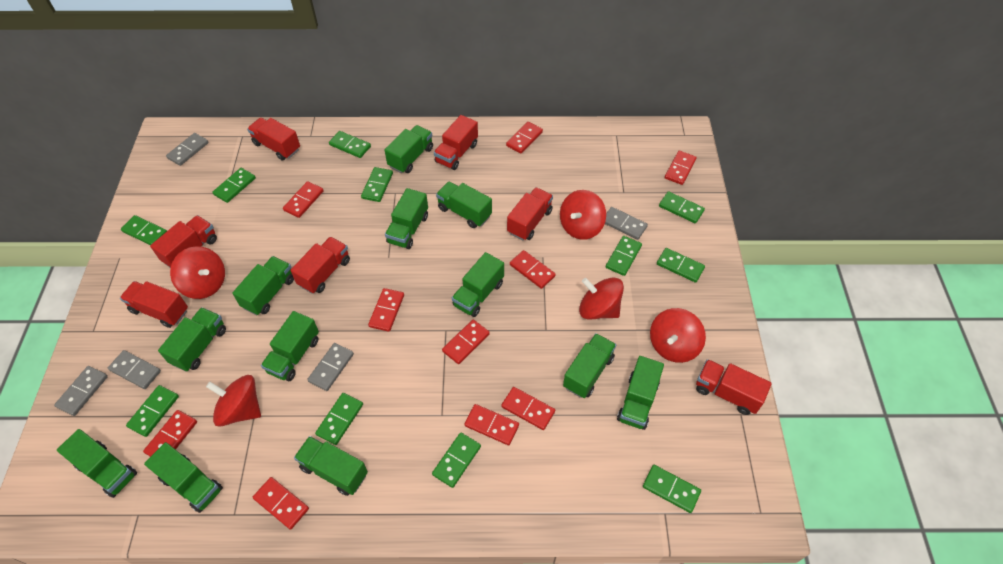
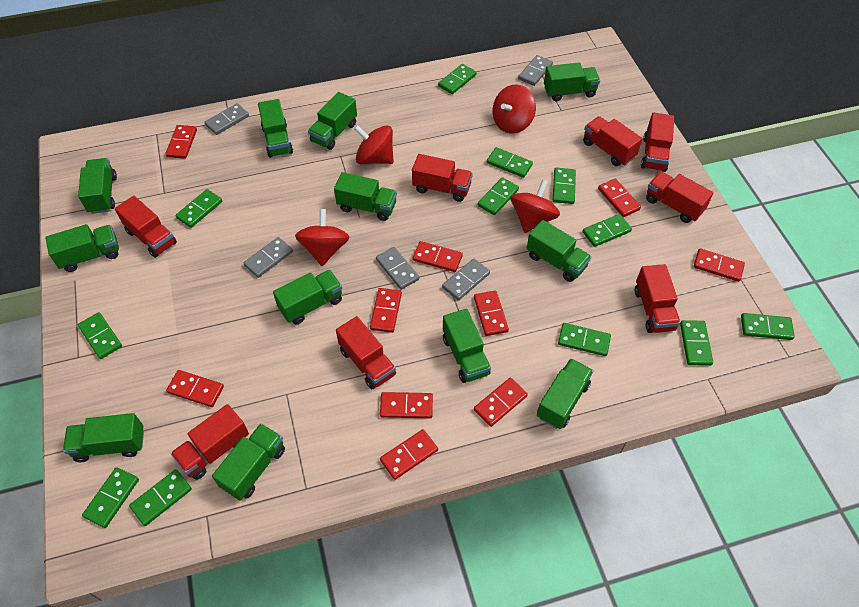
green domino: 11 -> 12
red spinning top: 5 -> 4
red truck: 7 -> 8

